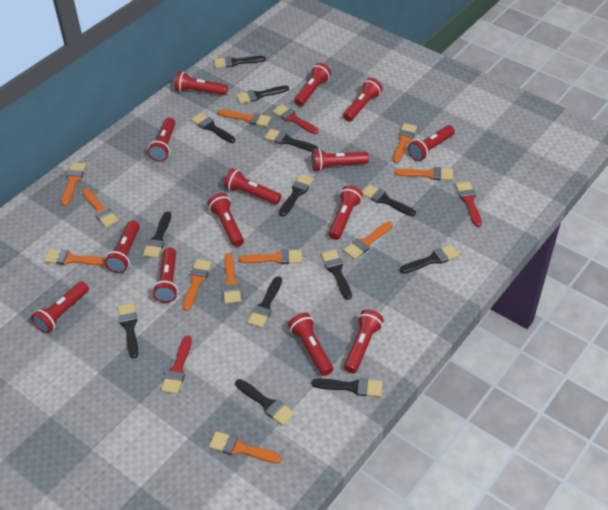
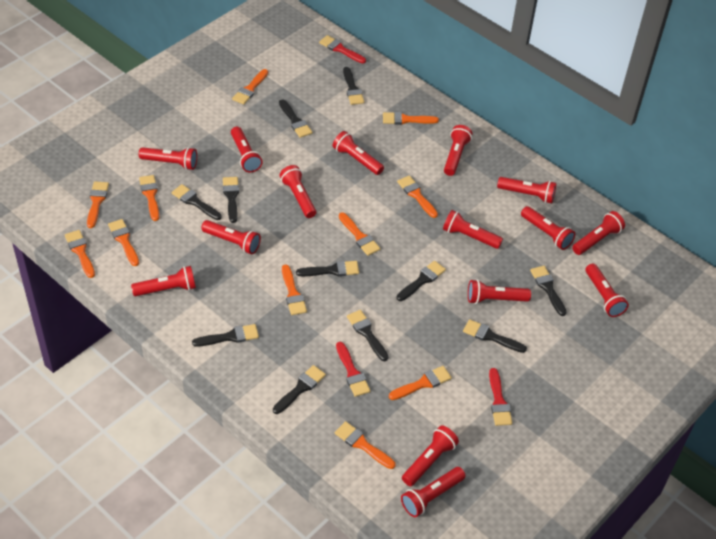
black brush: 13 -> 11
red flashlight: 14 -> 15

